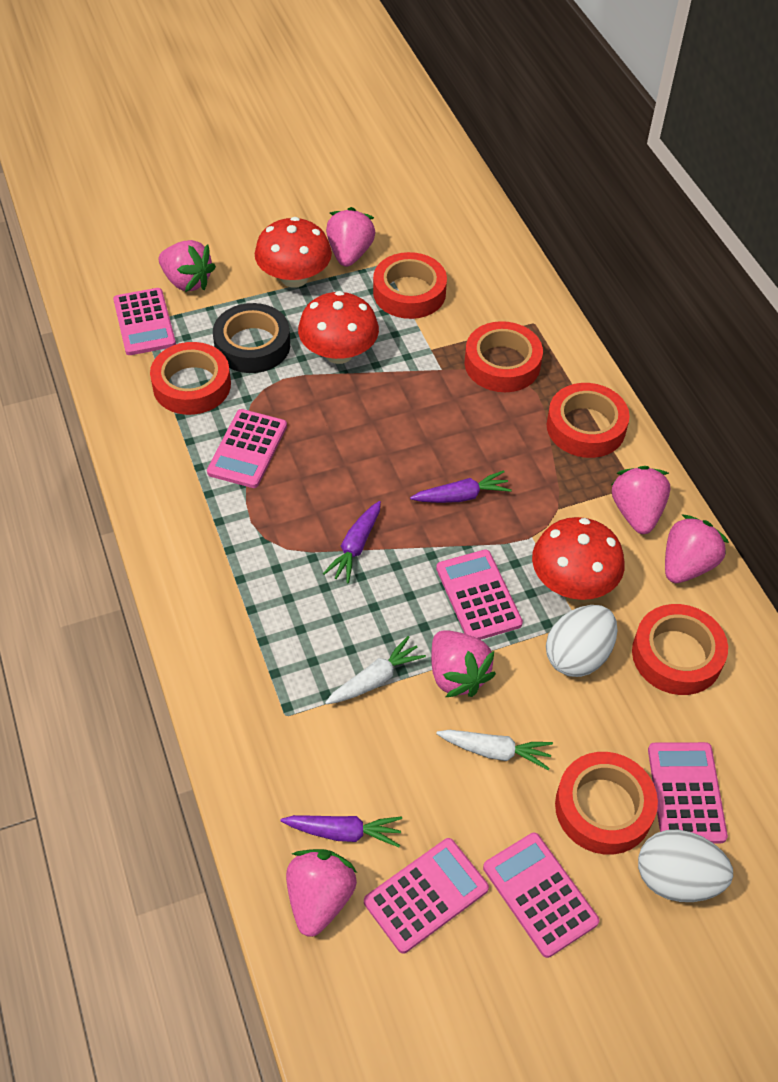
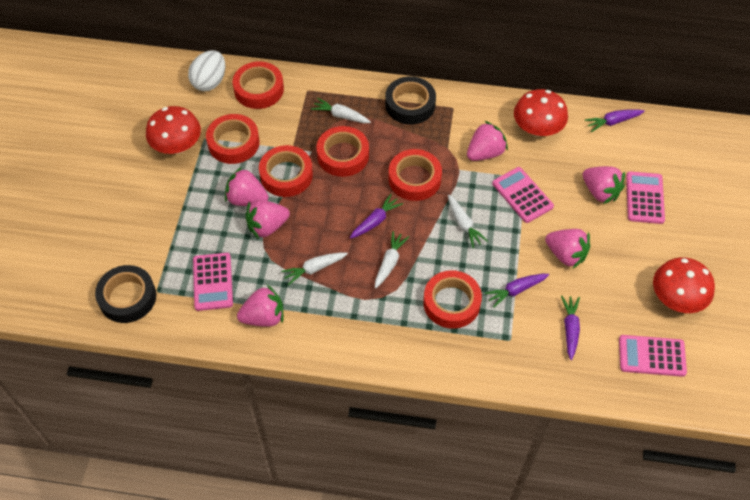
black tape: 1 -> 2
pink calculator: 6 -> 4
purple carrot: 3 -> 4
white carrot: 2 -> 4
white egg: 2 -> 1

